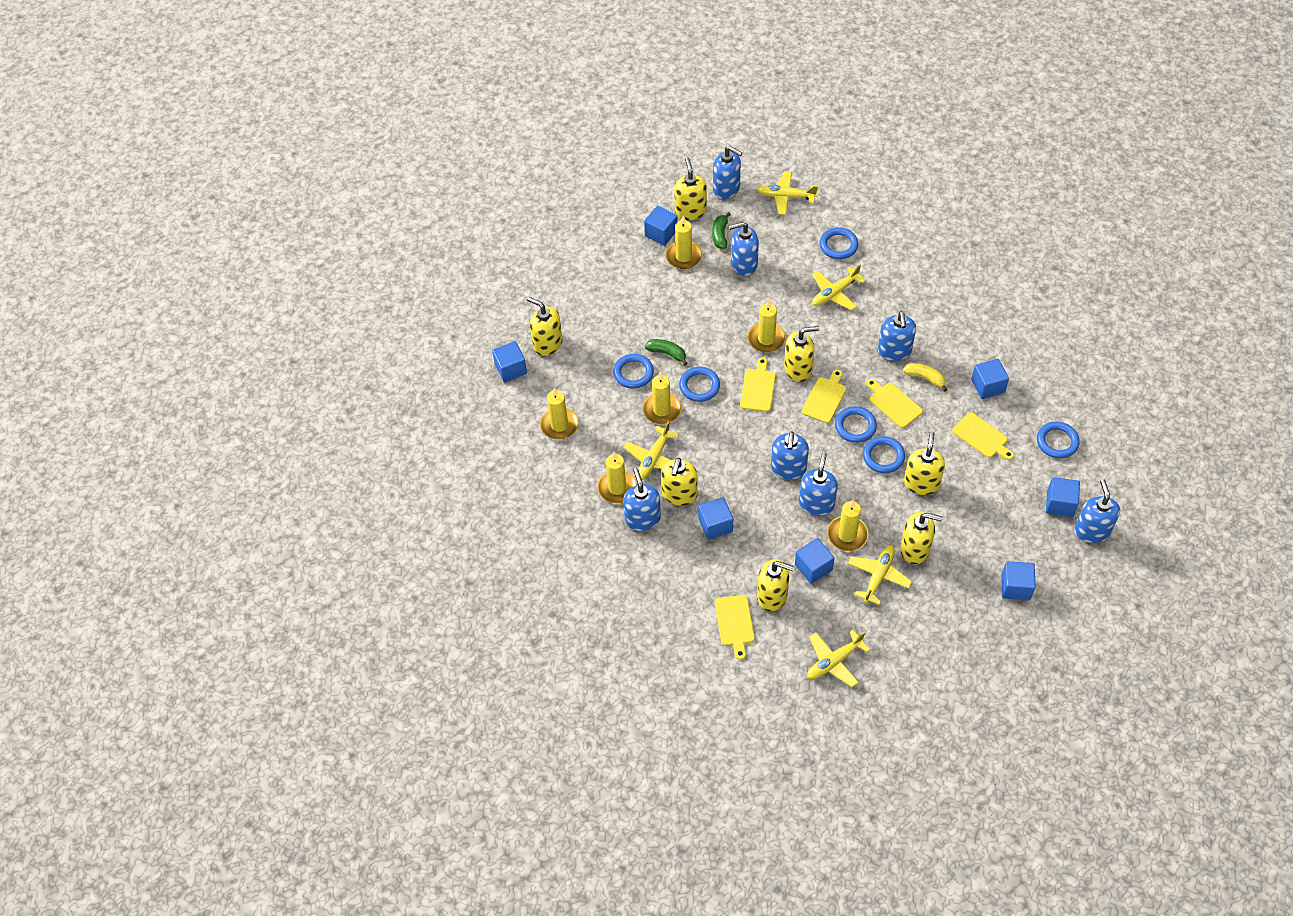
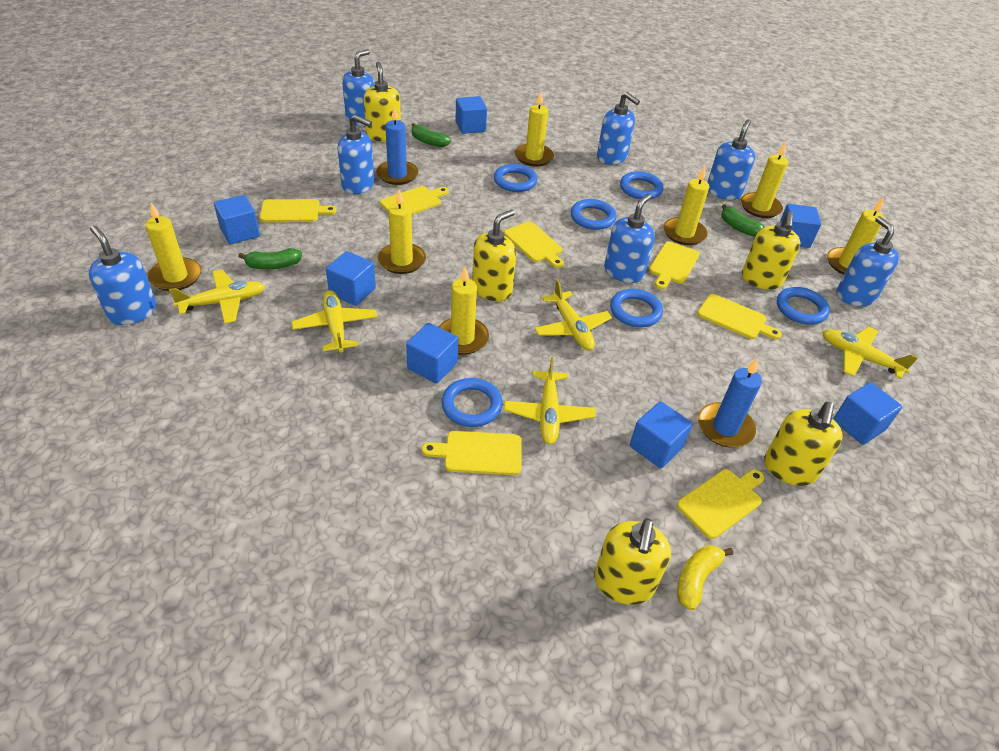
blue candle: 0 -> 2
green banana: 2 -> 3
yellow candle: 6 -> 7
yellow cutting board: 5 -> 7
yellow soap dispenser: 7 -> 5

